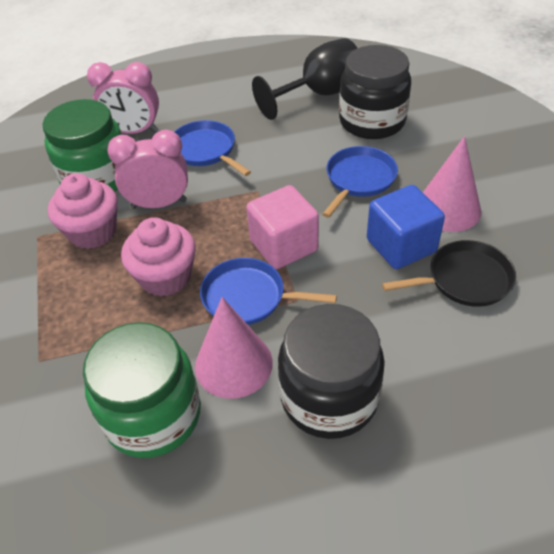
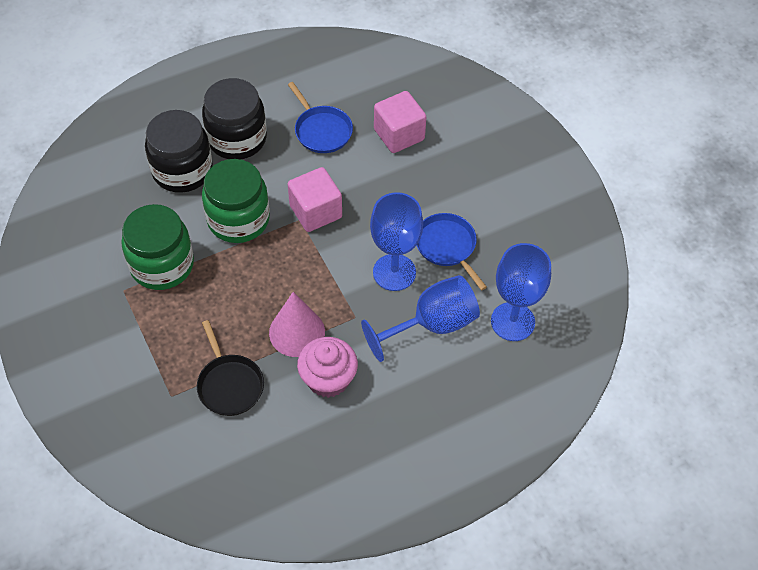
black goblet: 1 -> 0
blue cube: 1 -> 0
blue goblet: 0 -> 3
blue pan: 3 -> 2
pink clock: 2 -> 0
pink cone: 2 -> 1
pink cube: 1 -> 2
pink cupcake: 2 -> 1

